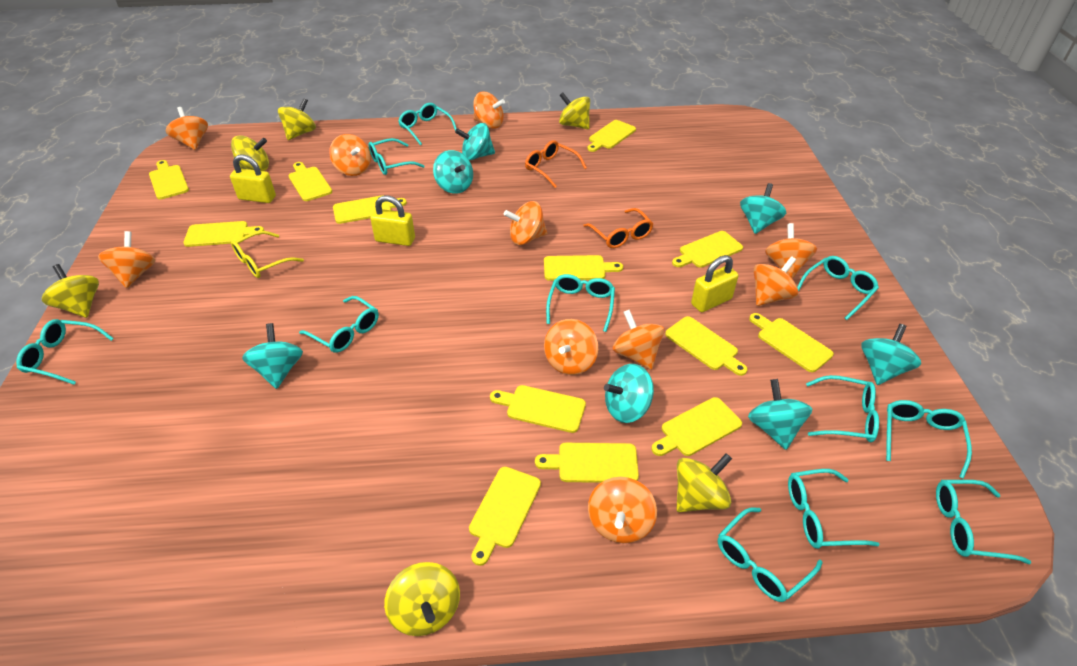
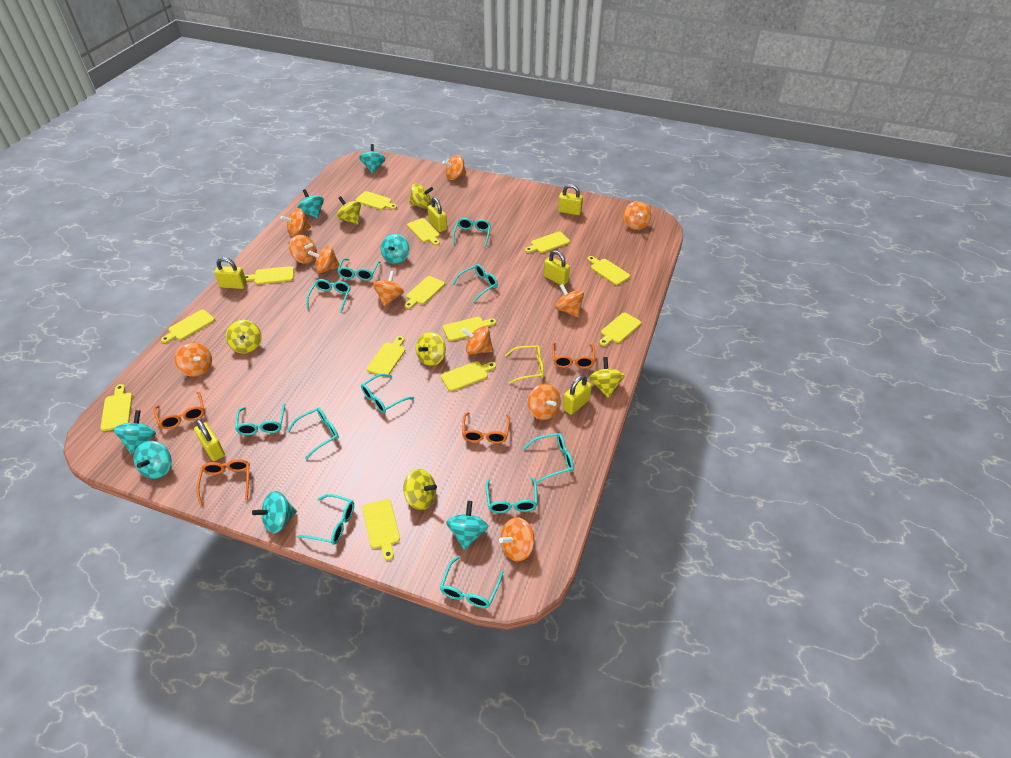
orange glasses: 2 -> 4
orange spinning top: 10 -> 11
yellow padlock: 3 -> 6

